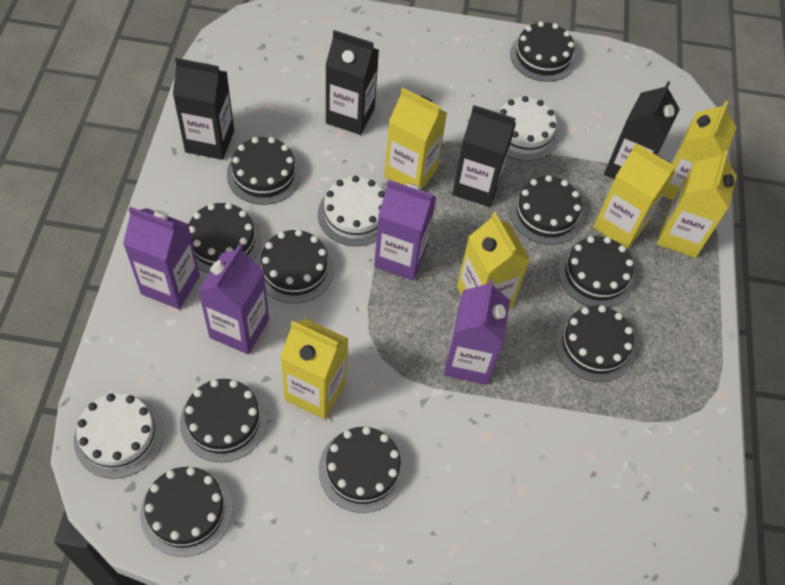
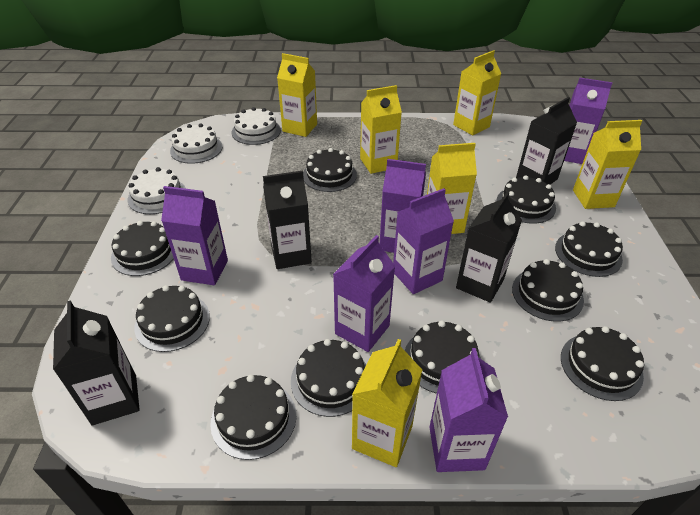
purple carton: 4 -> 6

